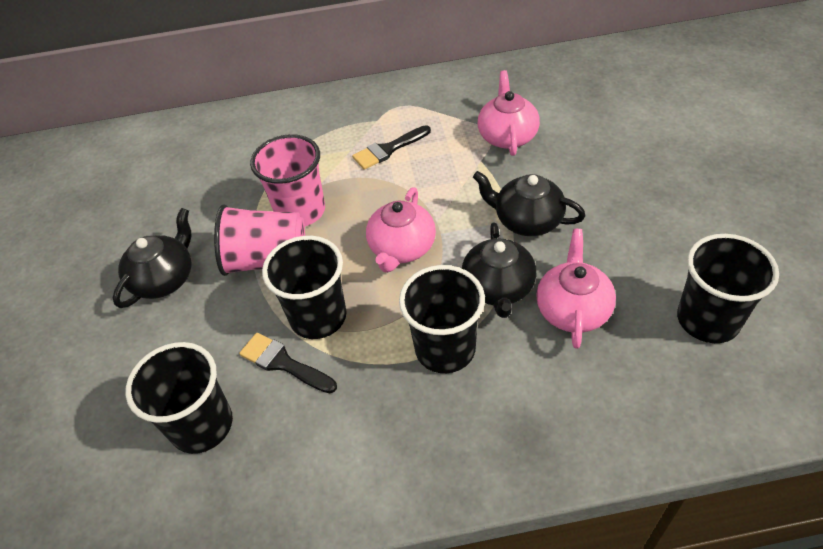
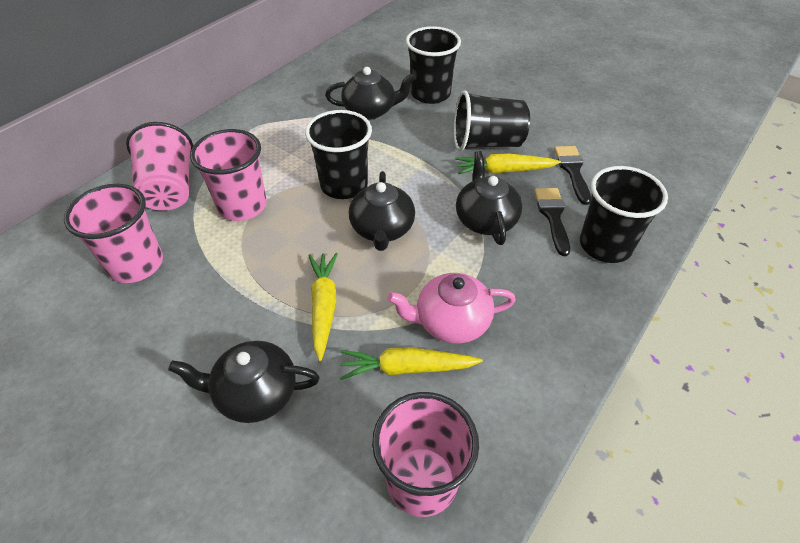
black teapot: 3 -> 4
pink cup: 2 -> 4
pink teapot: 3 -> 1
yellow carrot: 0 -> 3

